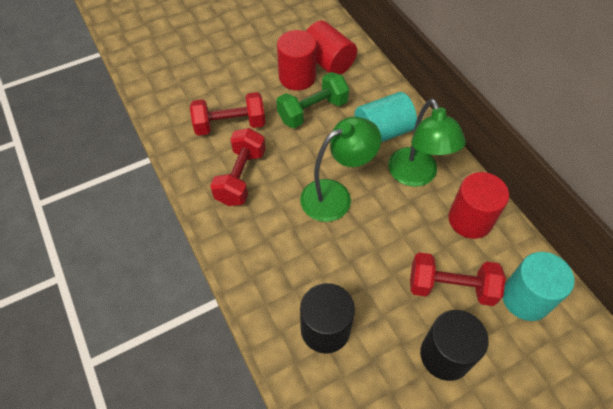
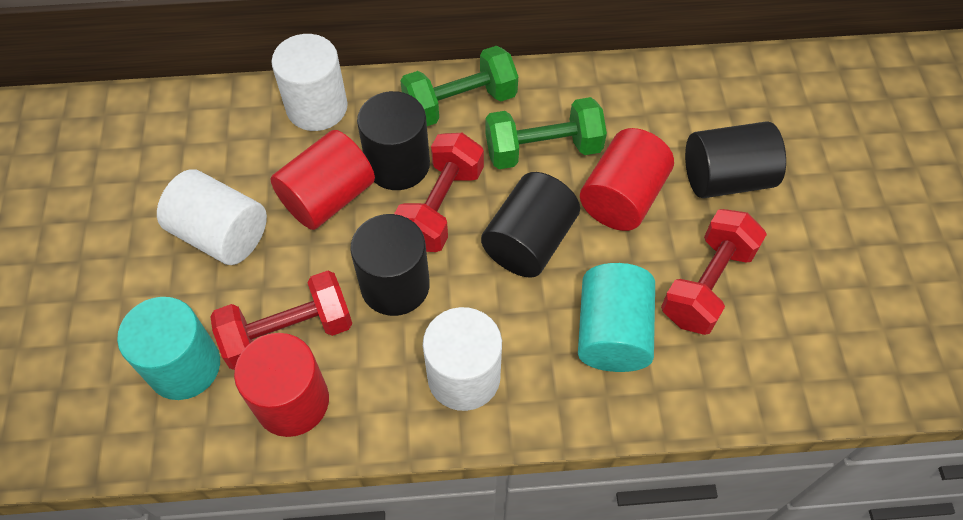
black cylinder: 2 -> 4
green dumbbell: 1 -> 2
green lamp: 2 -> 0
white cylinder: 0 -> 3

